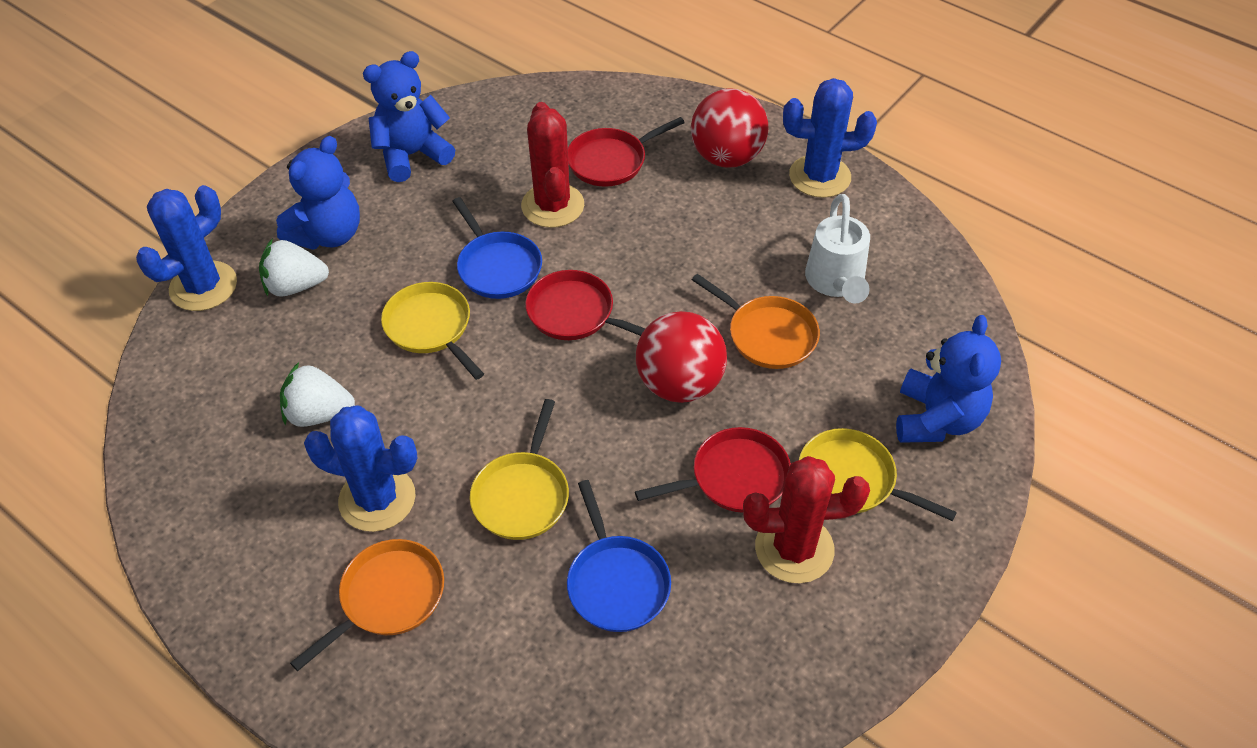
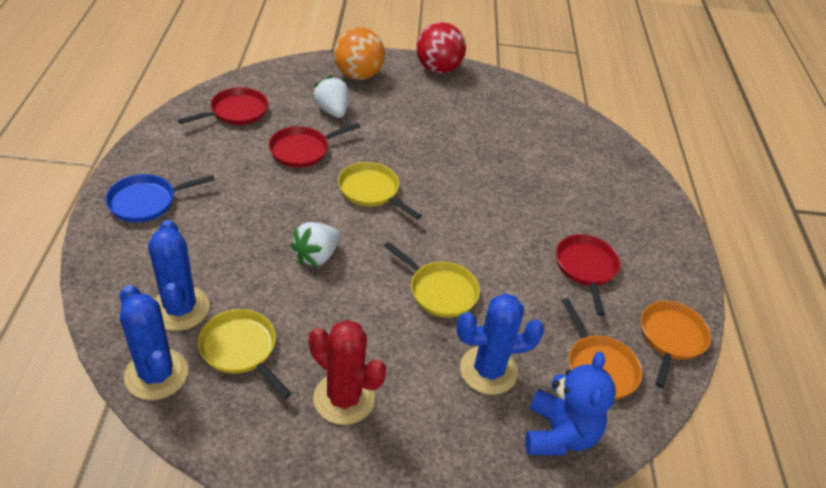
blue pan: 2 -> 1
blue teddy bear: 3 -> 1
orange ball: 0 -> 1
red ball: 2 -> 1
red cactus: 2 -> 1
white watering can: 1 -> 0

